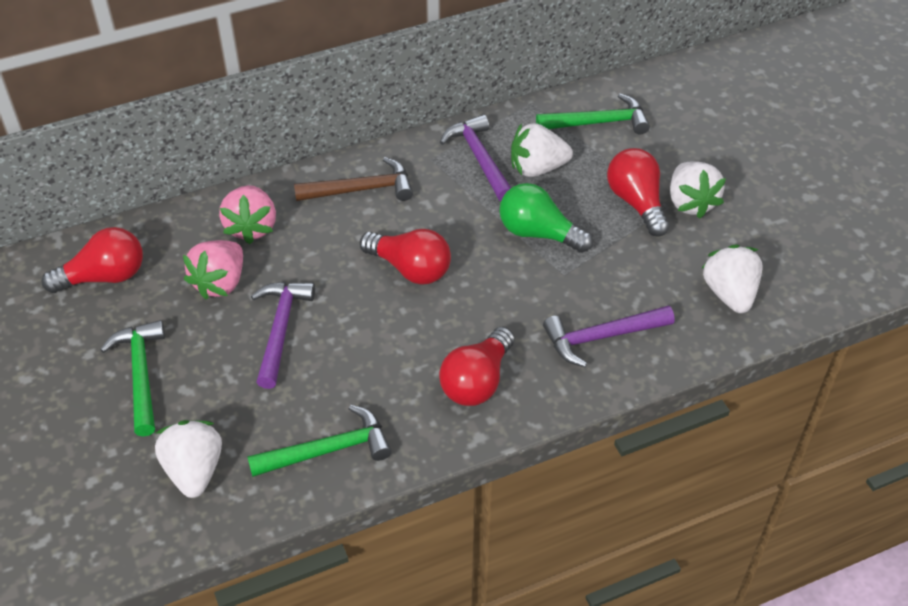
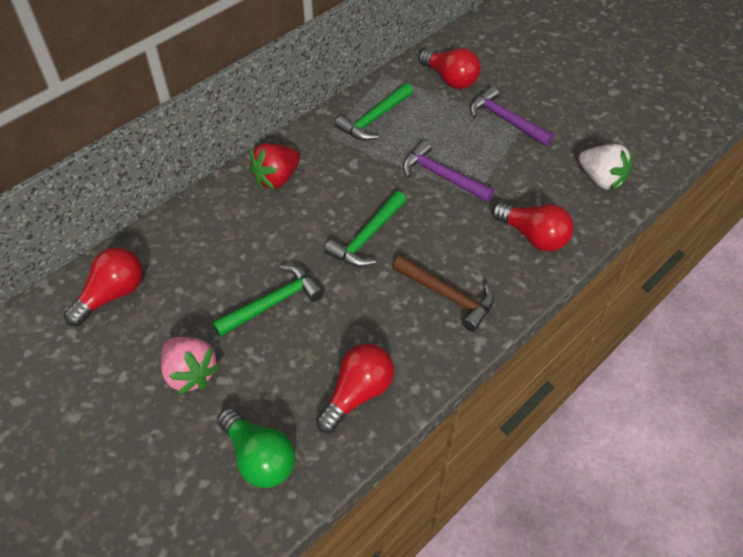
pink strawberry: 2 -> 1
purple hammer: 3 -> 2
red strawberry: 0 -> 1
white strawberry: 4 -> 1

